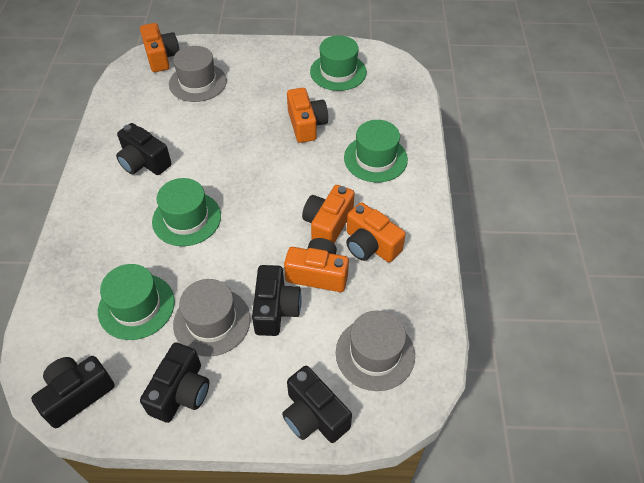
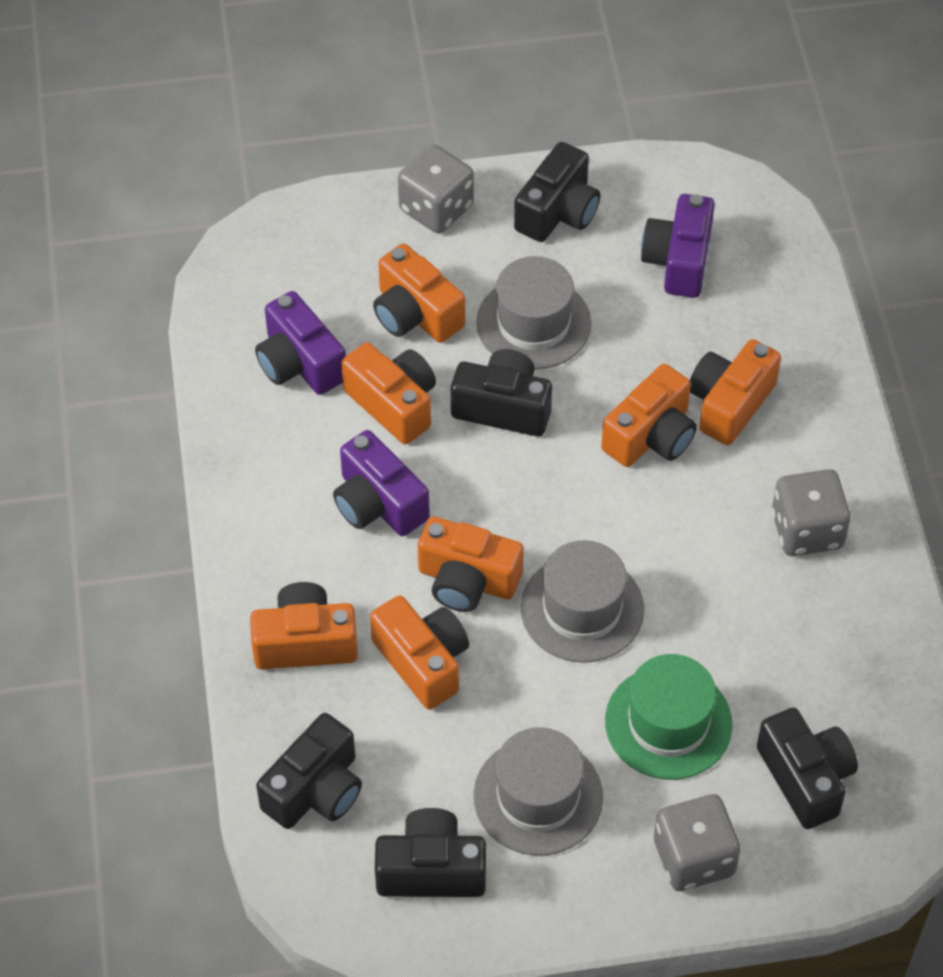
green hat: 4 -> 1
grey dice: 0 -> 3
orange camera: 5 -> 7
purple camera: 0 -> 3

